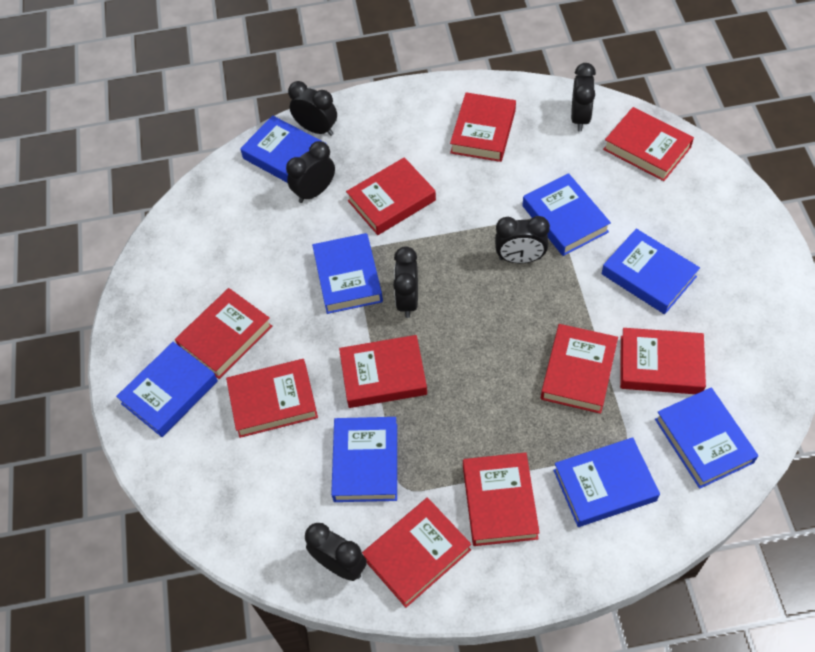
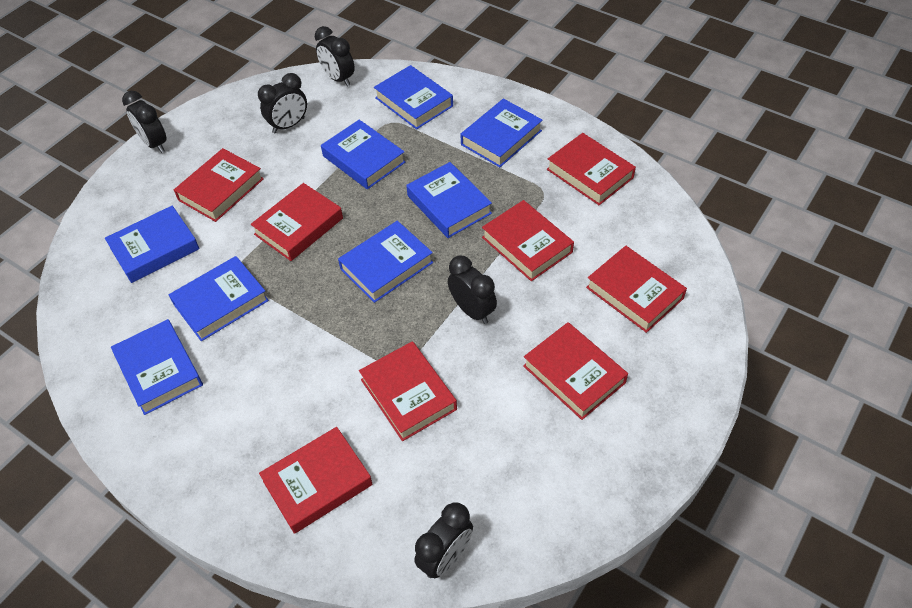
black clock: 6 -> 5
red book: 10 -> 8

